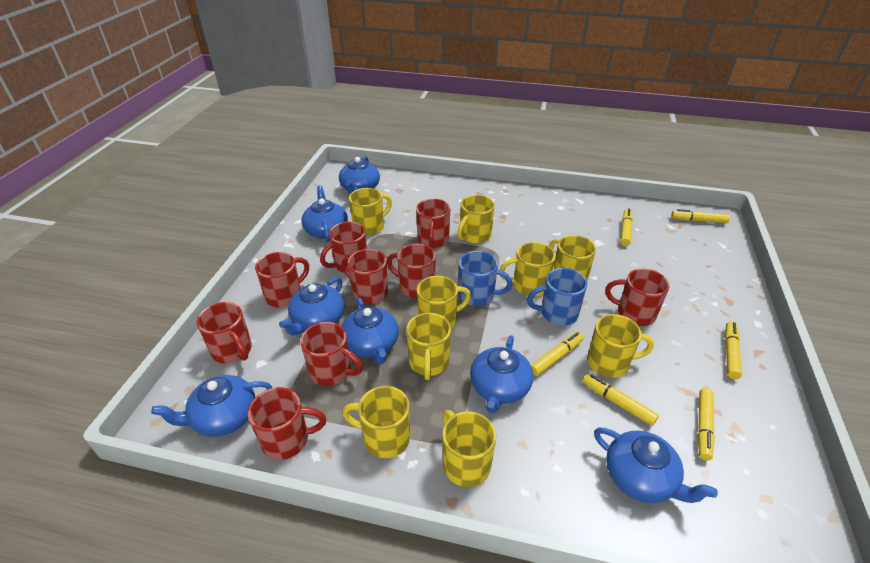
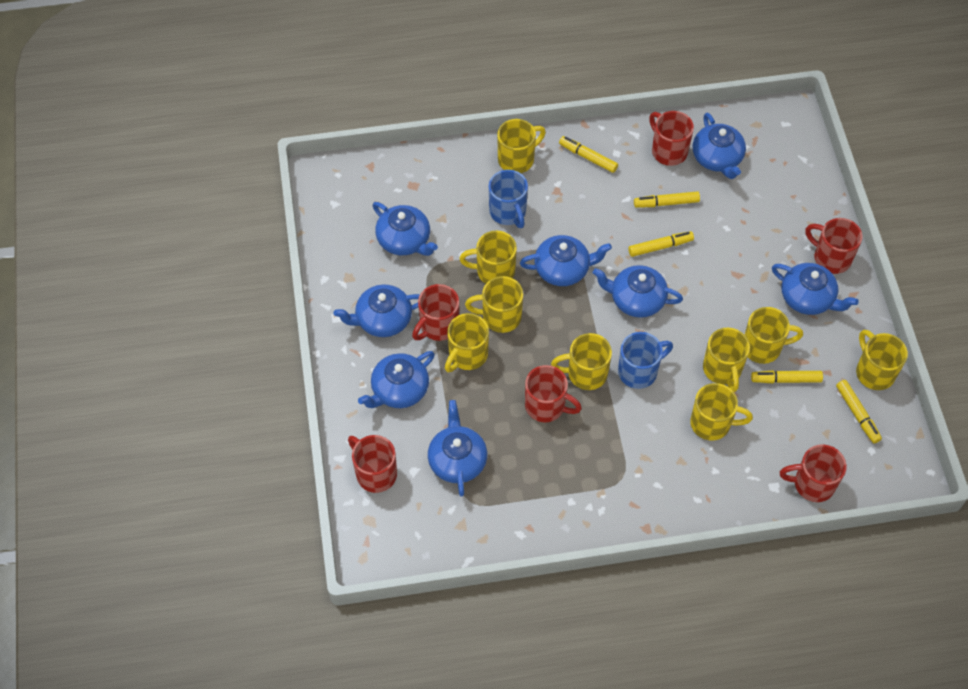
blue teapot: 7 -> 8
red mug: 9 -> 6
yellow marker: 6 -> 5

